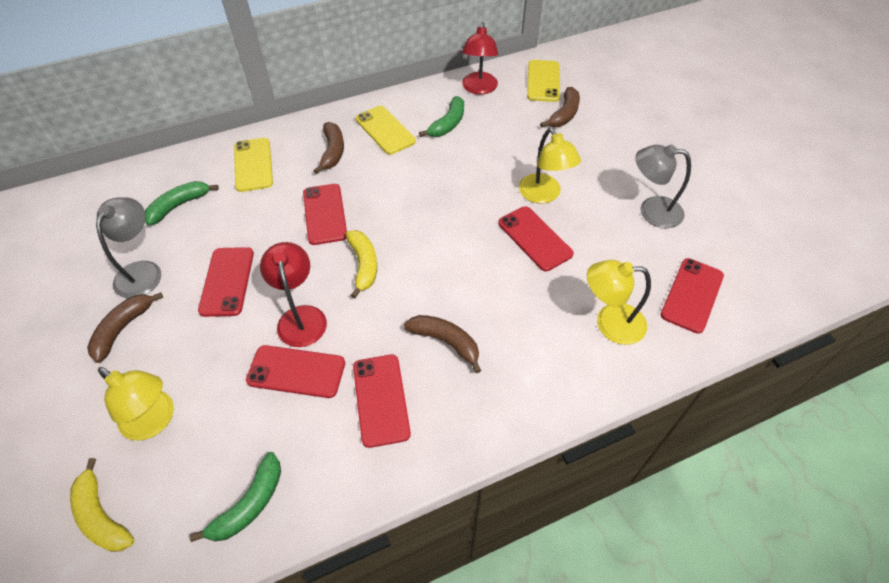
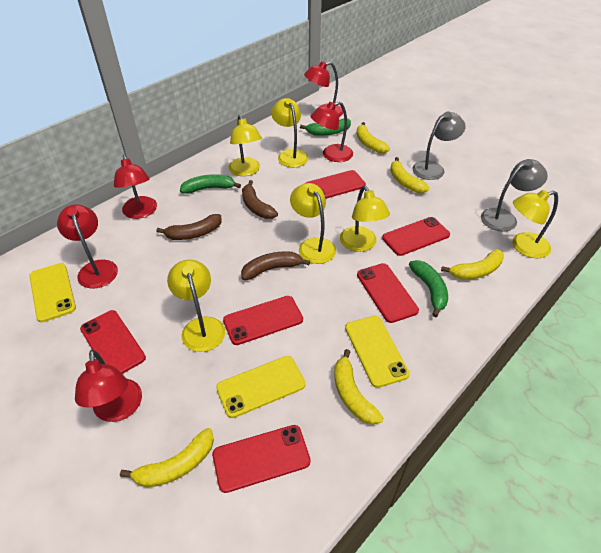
brown banana: 4 -> 3
red lamp: 2 -> 5
yellow banana: 2 -> 5
yellow lamp: 3 -> 6

